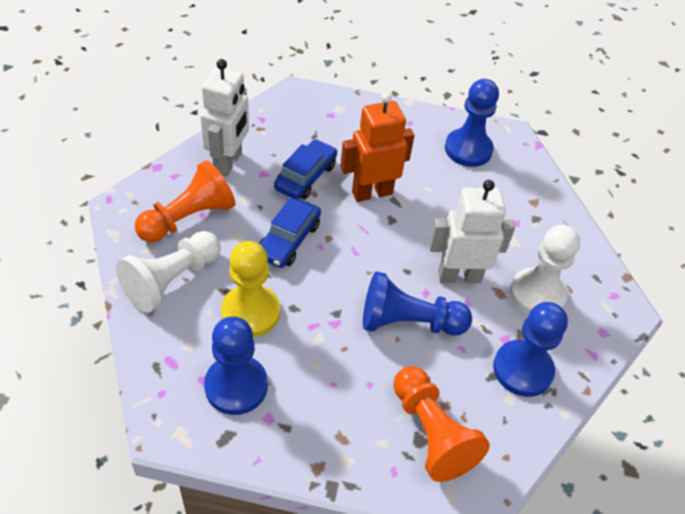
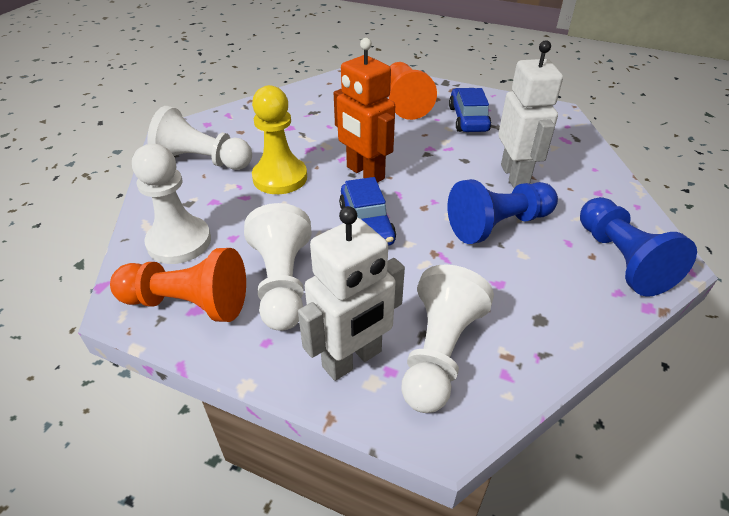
blue pawn: 4 -> 2
white pawn: 2 -> 4

